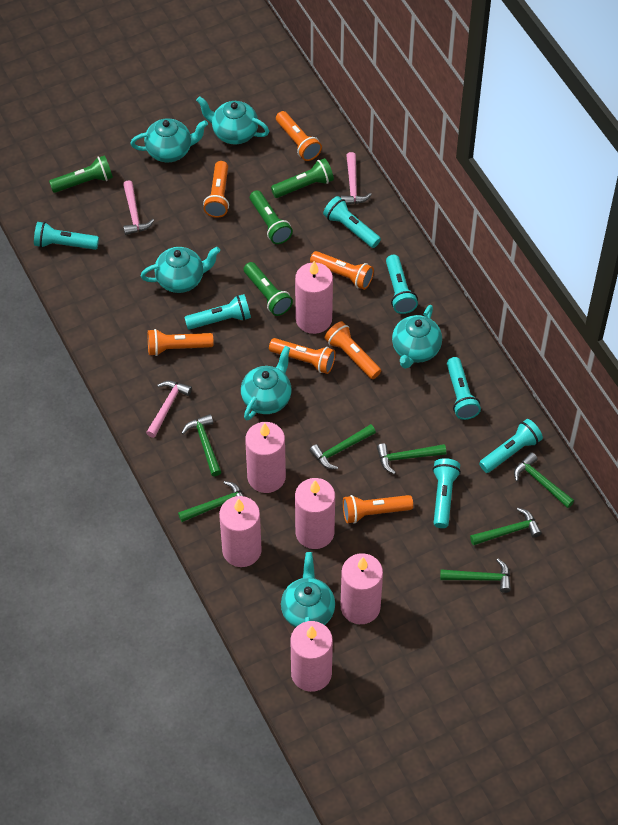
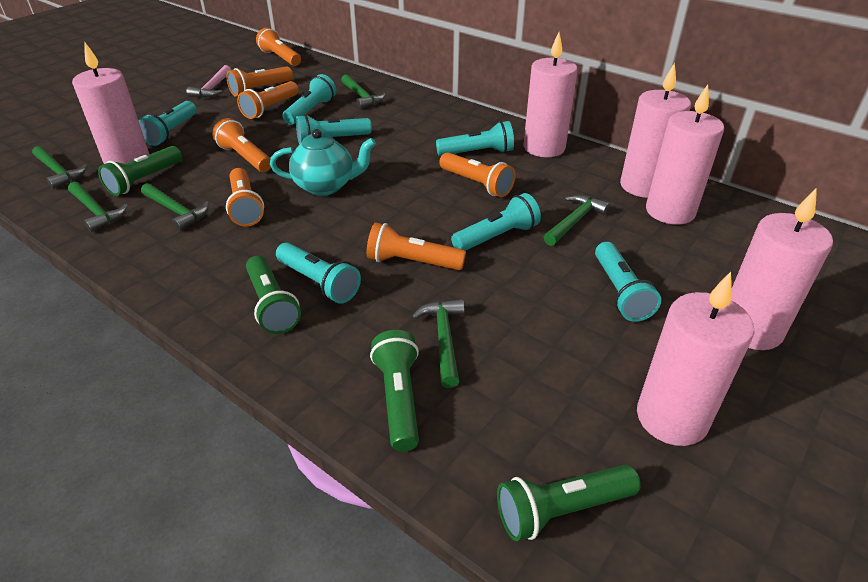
green hammer: 7 -> 6
pink hammer: 3 -> 1
turquoise teapot: 6 -> 1

